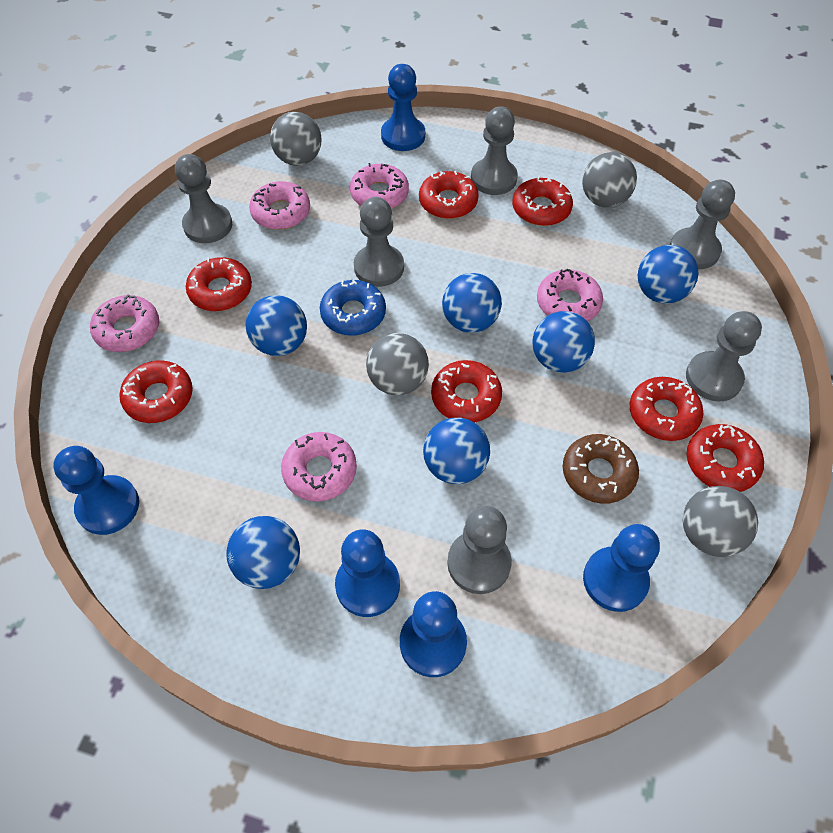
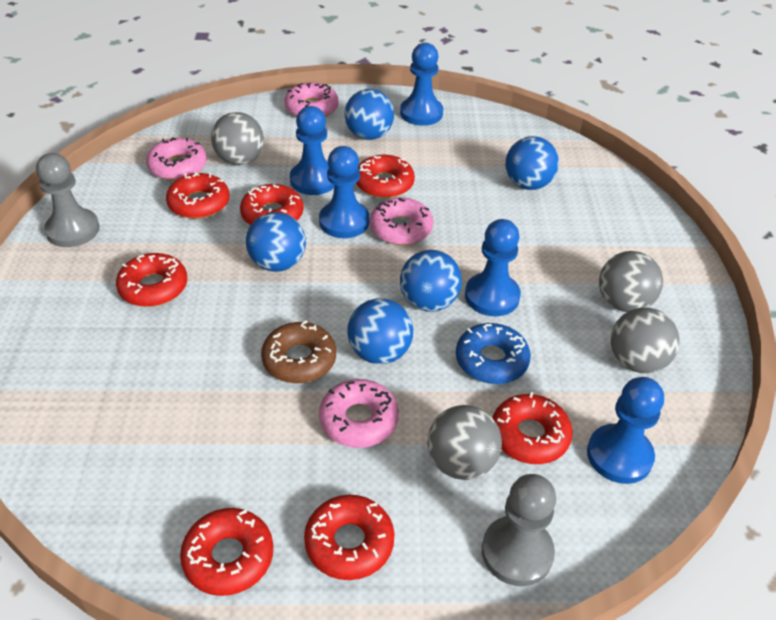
blue ball: 6 -> 5
grey pawn: 6 -> 2
pink donut: 5 -> 4

